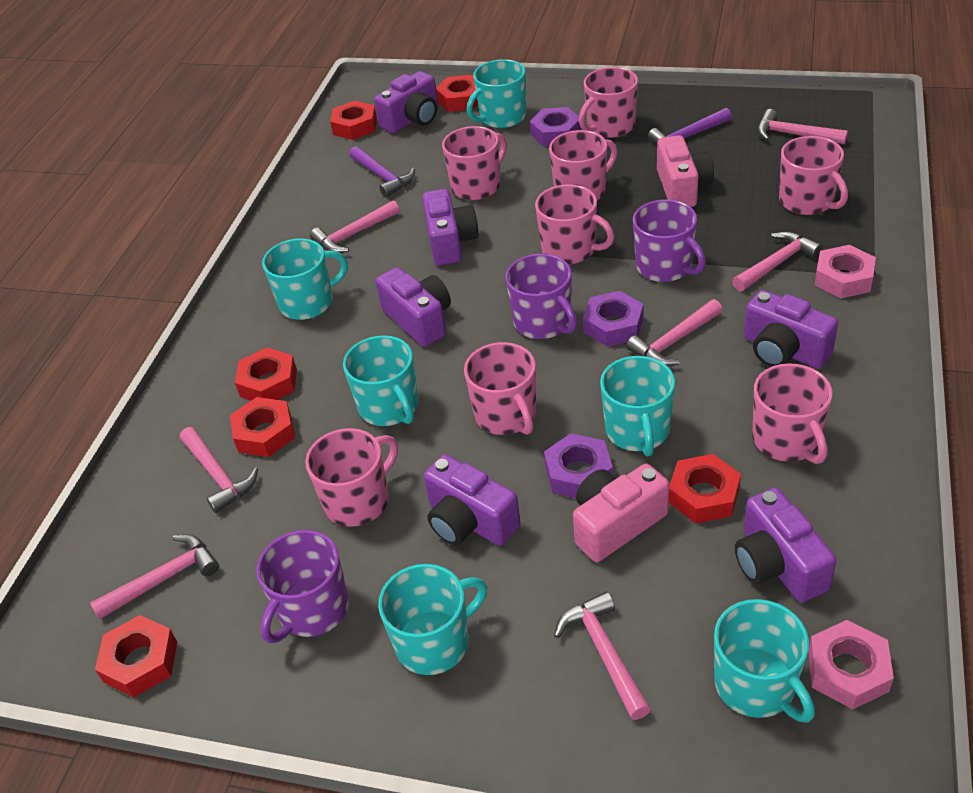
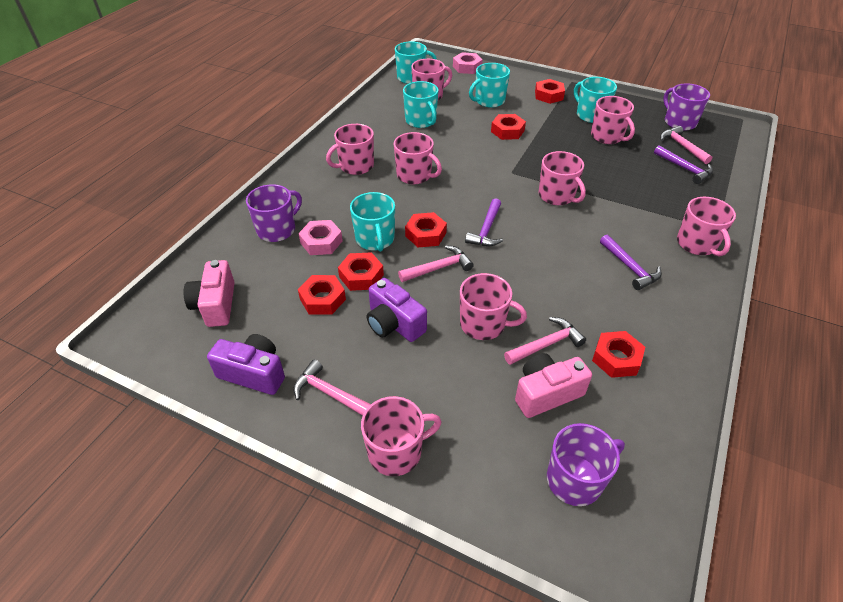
pink hammer: 7 -> 4
purple camera: 6 -> 2
purple hammer: 2 -> 3
purple nut: 3 -> 0
turquoise mug: 6 -> 5

